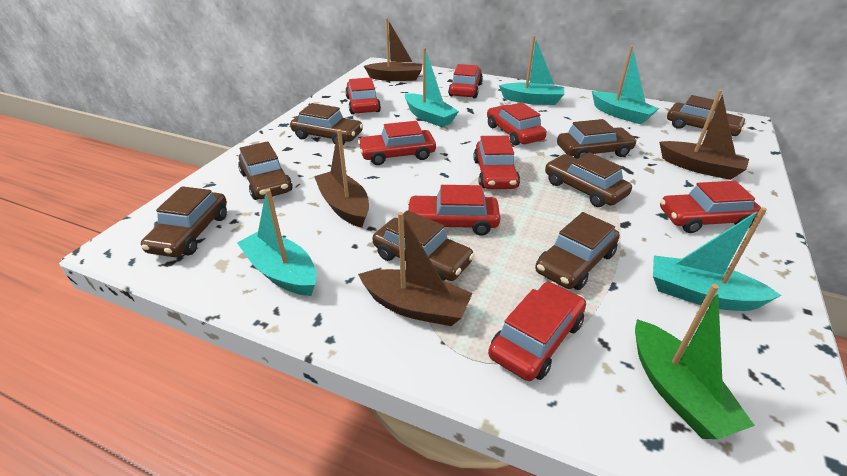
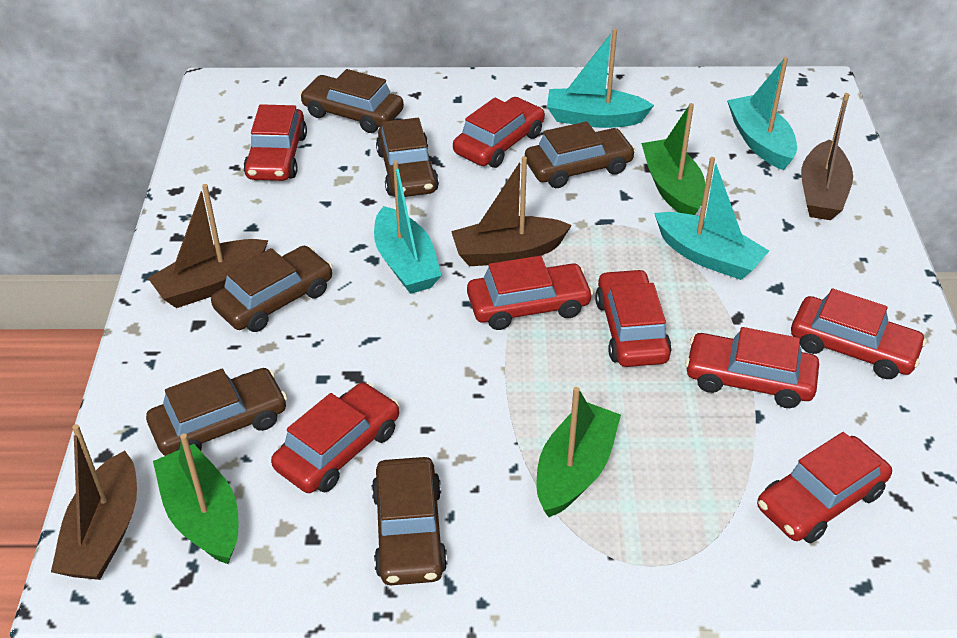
brown car: 8 -> 6
green boat: 1 -> 3
turquoise boat: 5 -> 4

